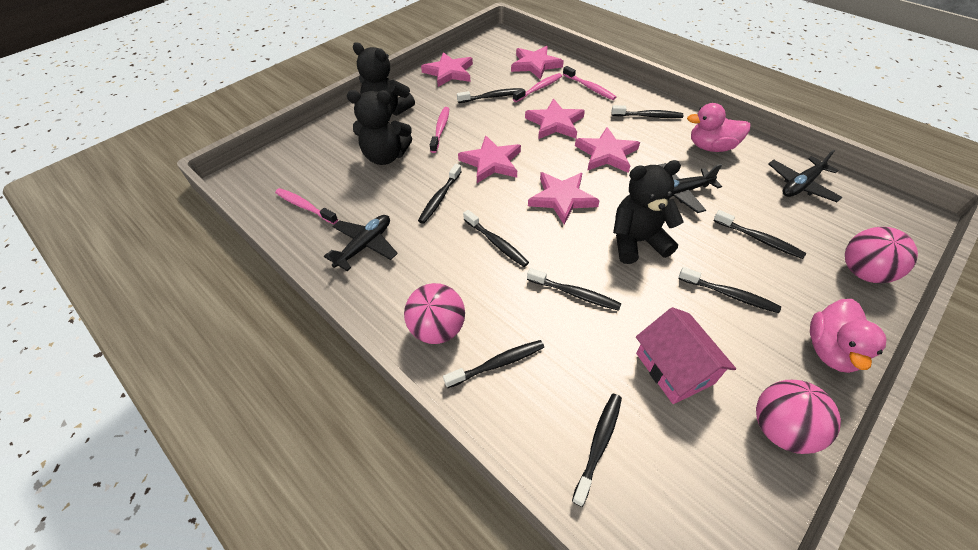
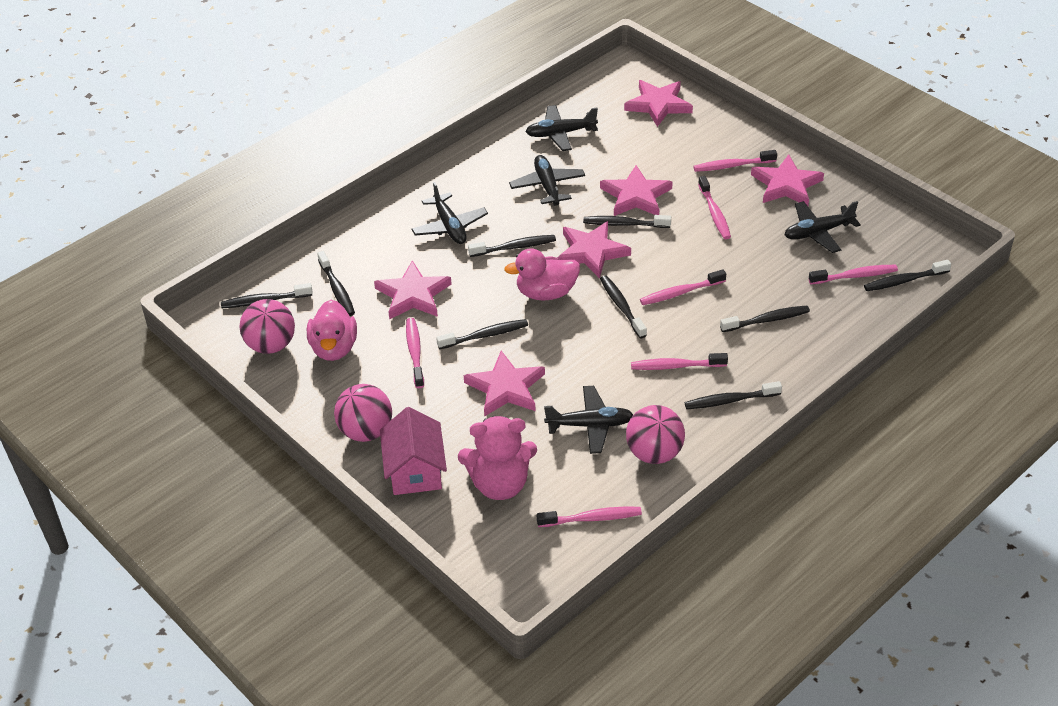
black plane: 3 -> 5
black teddy bear: 3 -> 0
pink teddy bear: 0 -> 1
pink toothbrush: 4 -> 7

